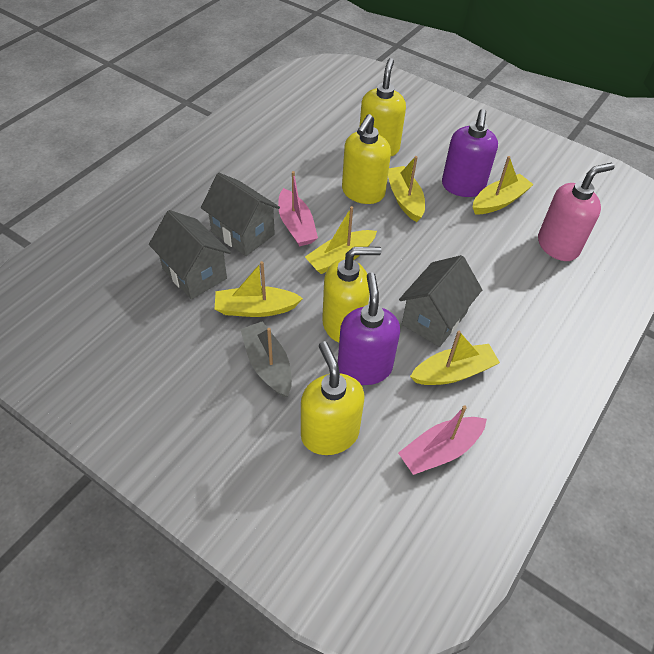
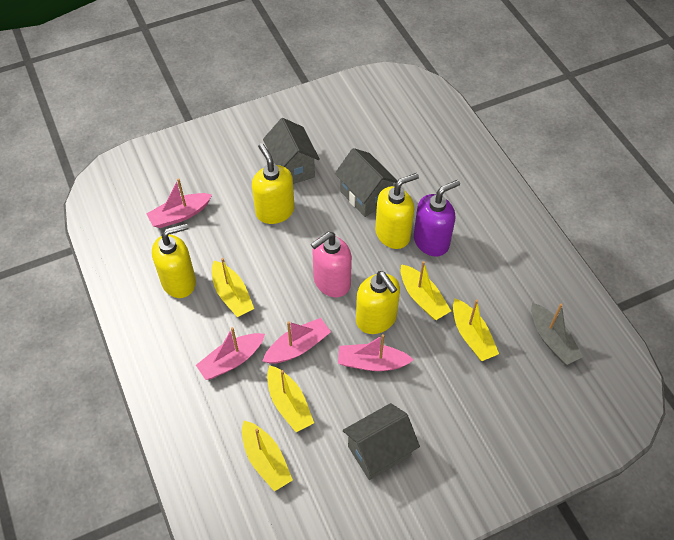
pink boat: 2 -> 4
purple soap dispenser: 2 -> 1

